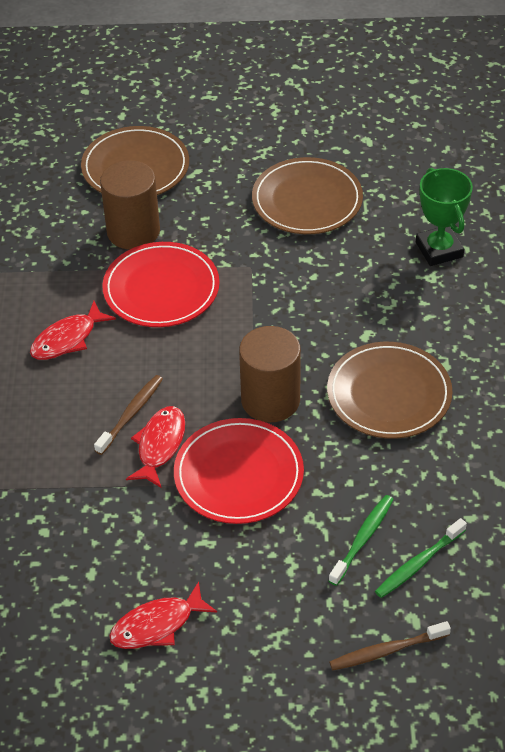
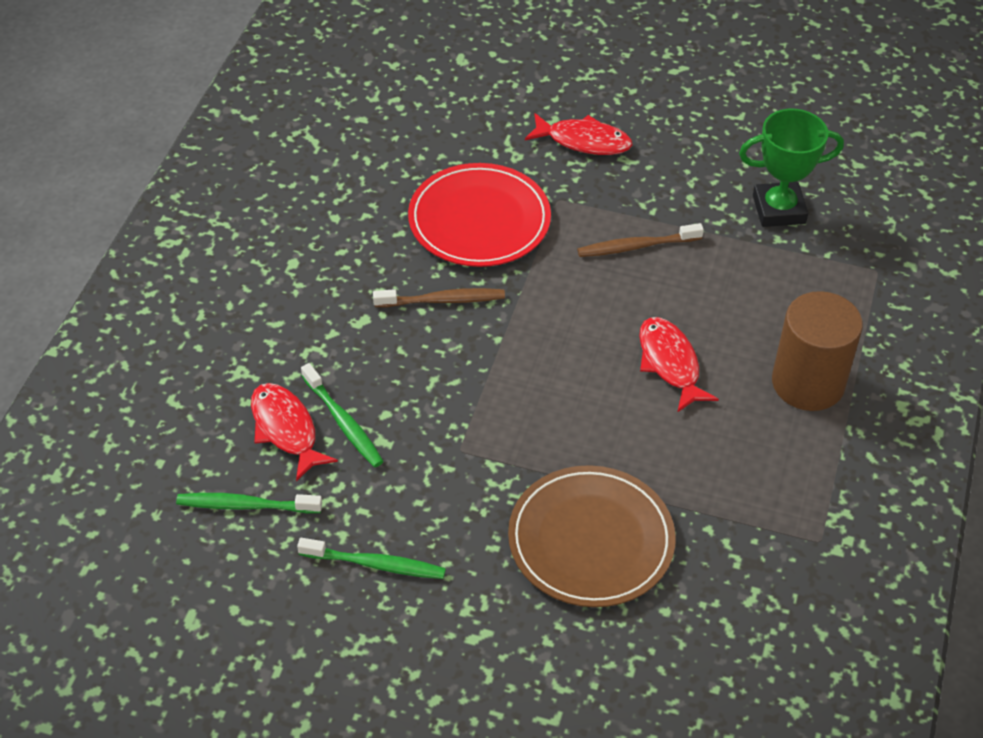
brown cylinder: 2 -> 1
brown plate: 3 -> 1
green toothbrush: 2 -> 3
red plate: 2 -> 1

